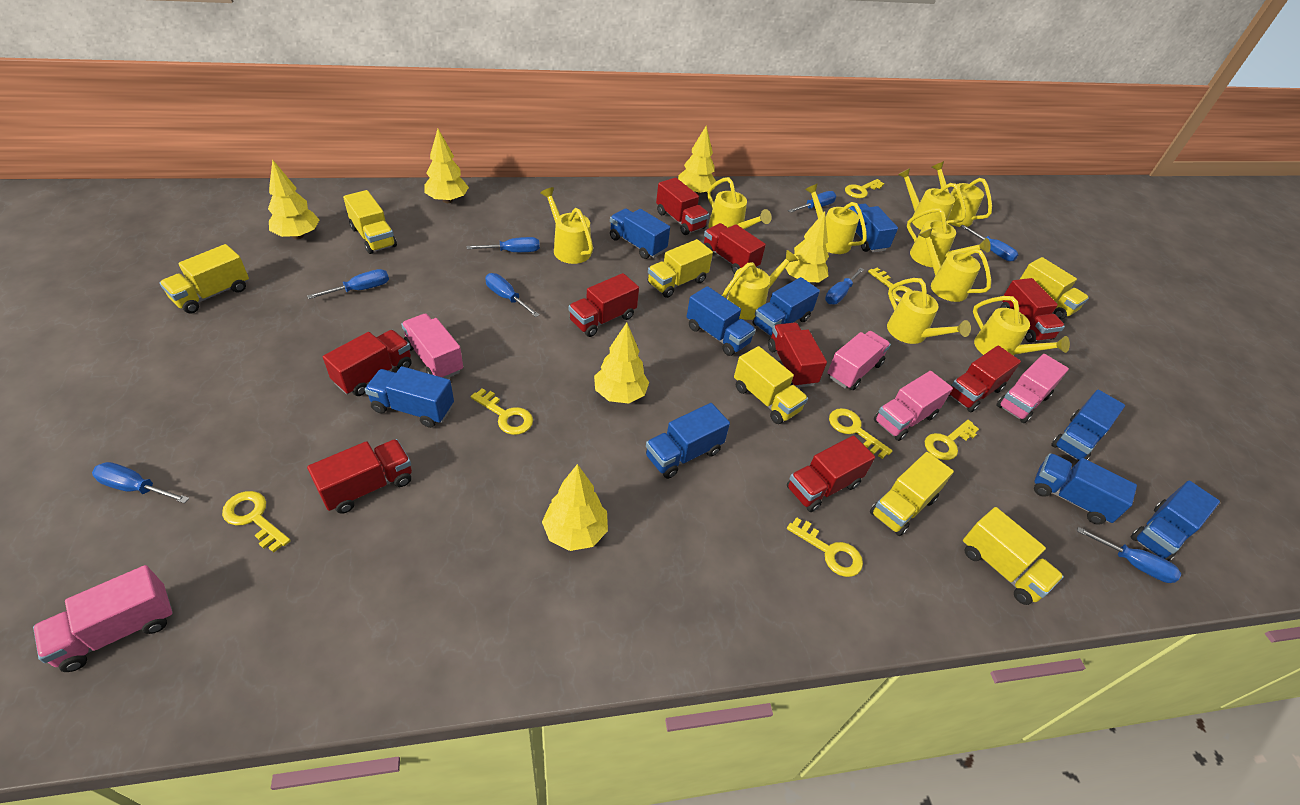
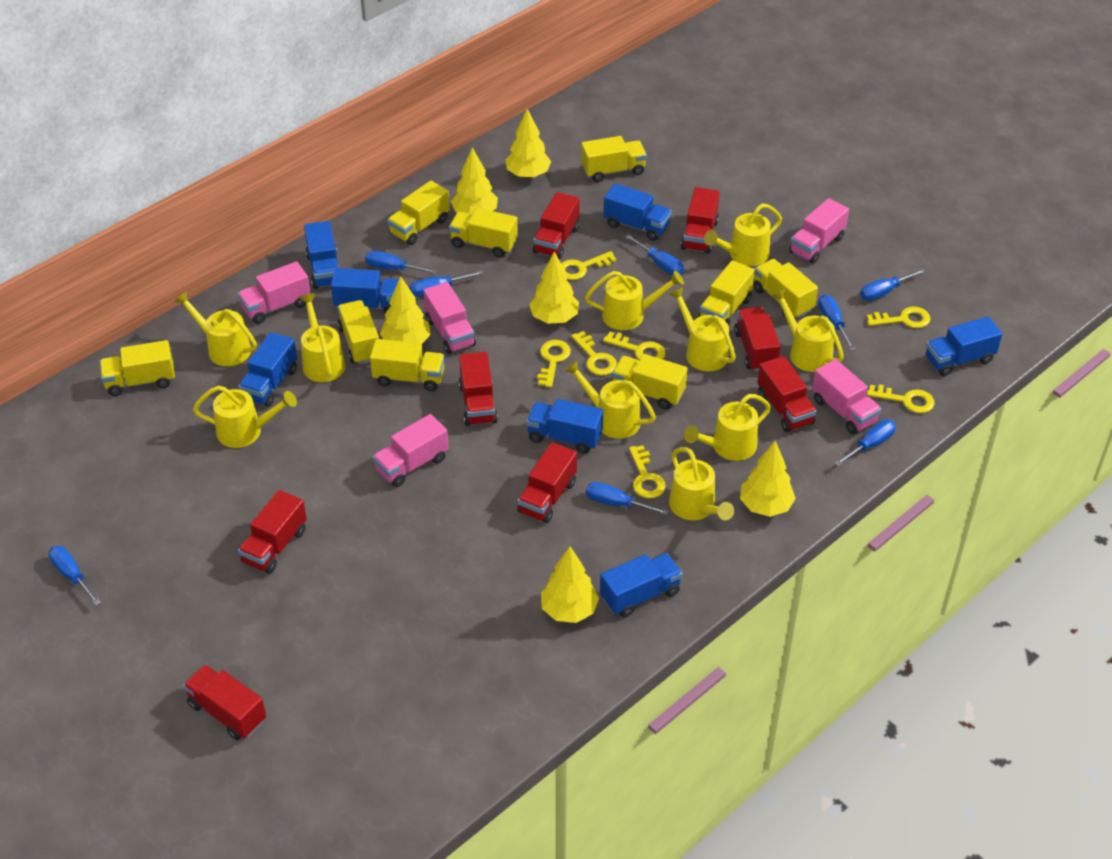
blue truck: 9 -> 7
red truck: 9 -> 8
yellow truck: 7 -> 9

